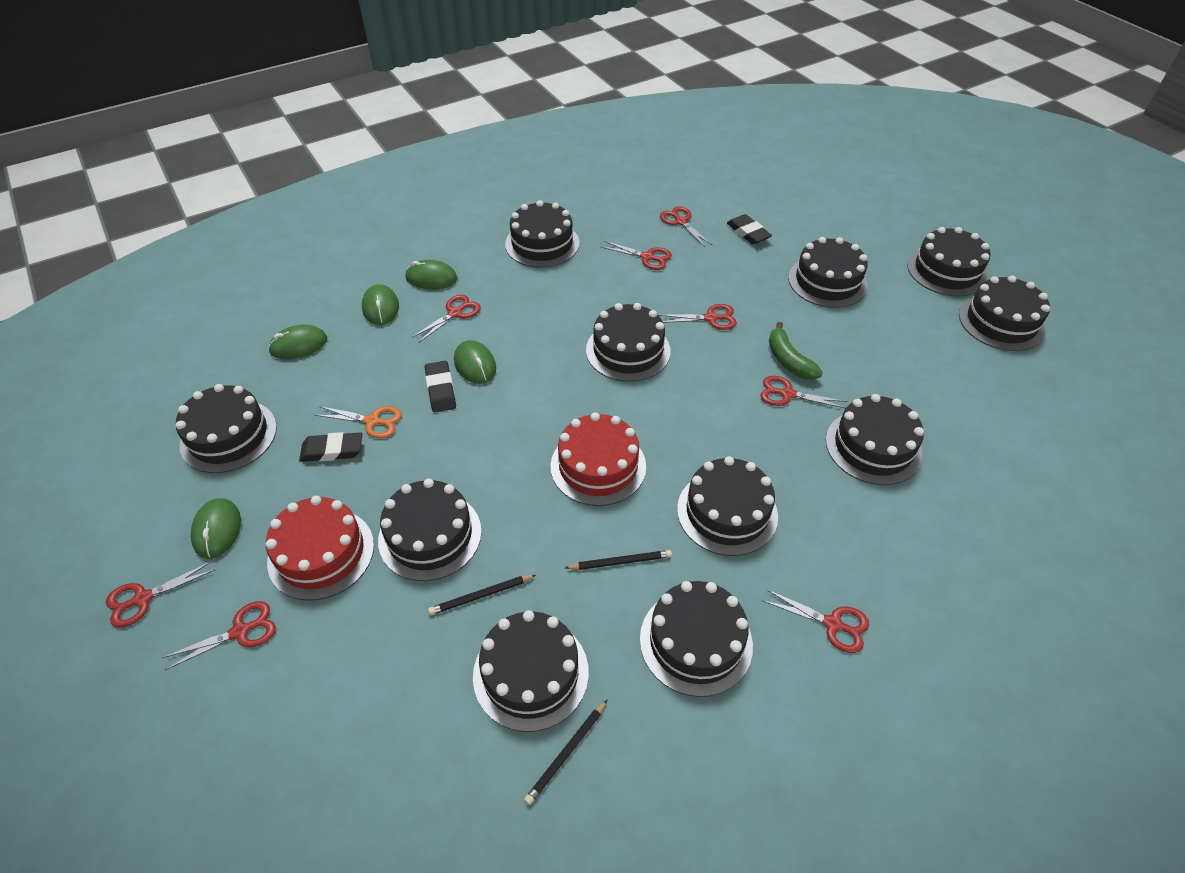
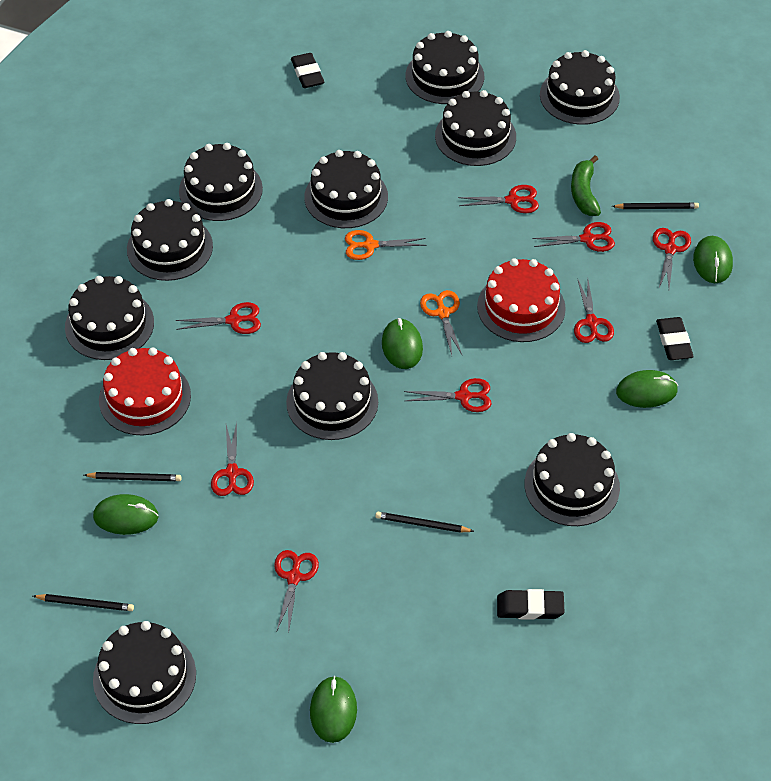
black cake: 11 -> 10
black pencil: 3 -> 4
orange scissors: 1 -> 2

